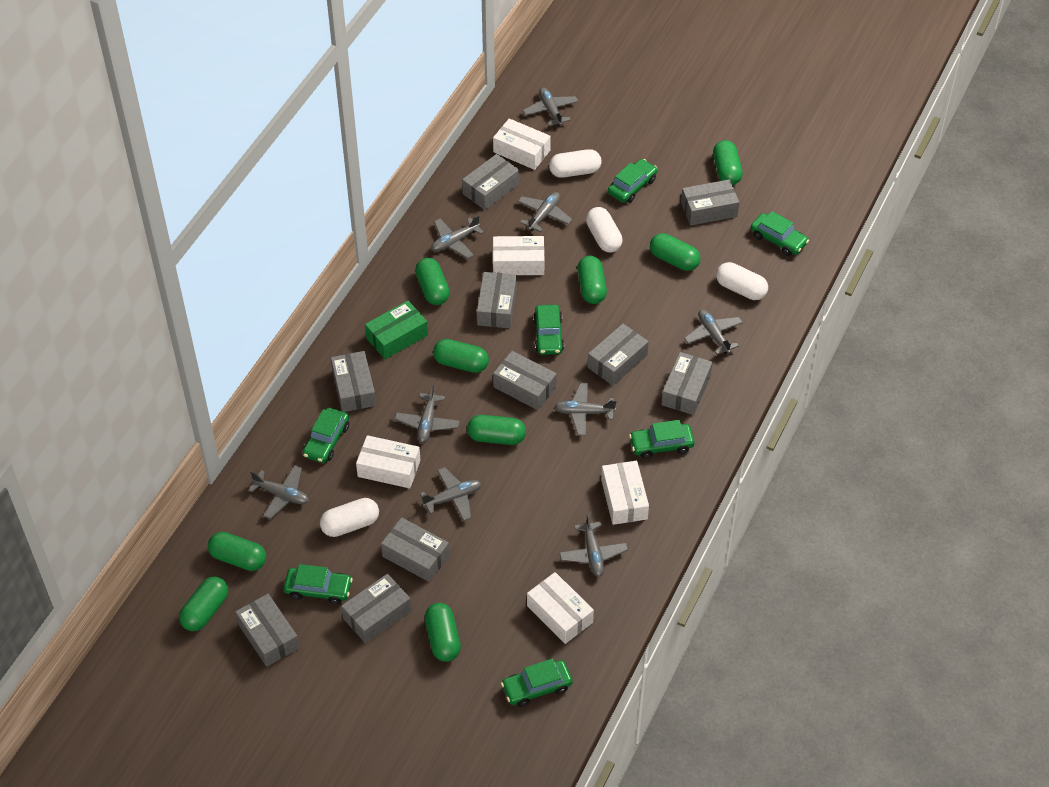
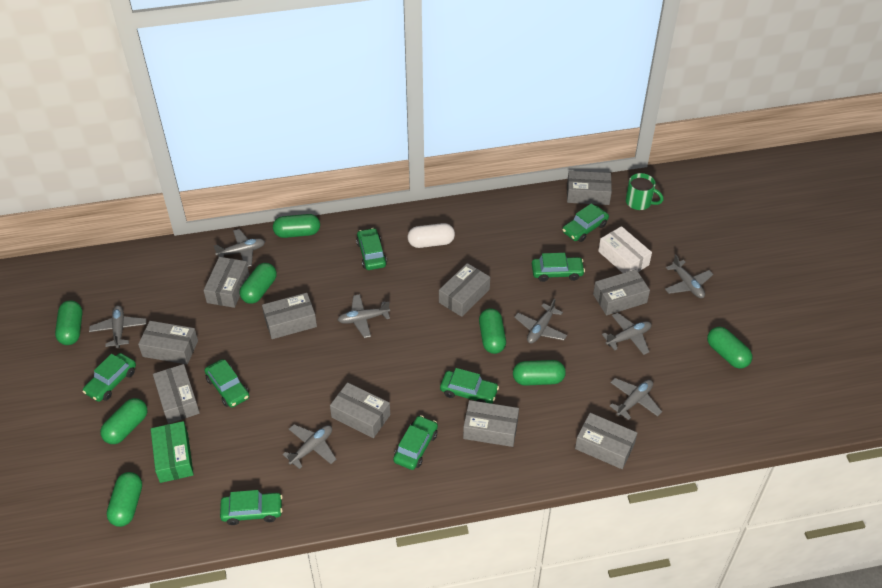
green capsule: 9 -> 8
green car: 7 -> 8
green mug: 0 -> 1
grey plane: 9 -> 8
white box: 5 -> 1
white capsule: 4 -> 1

